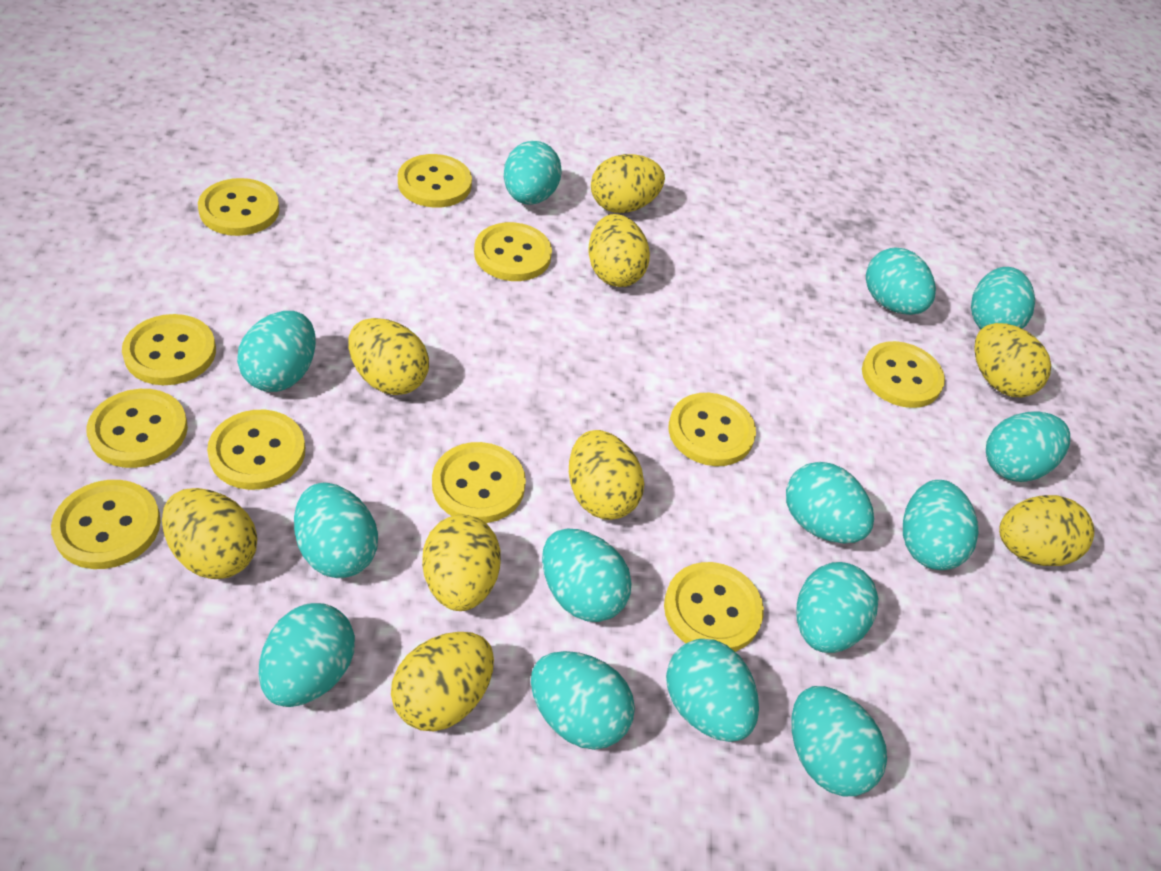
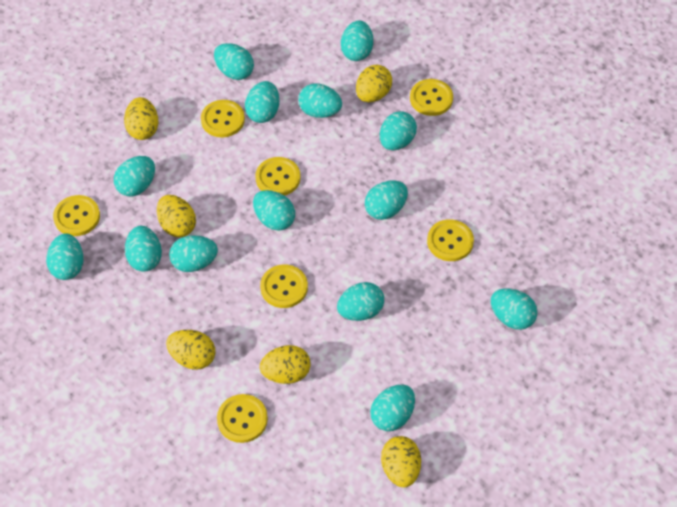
yellow button: 11 -> 7
yellow egg: 9 -> 6

